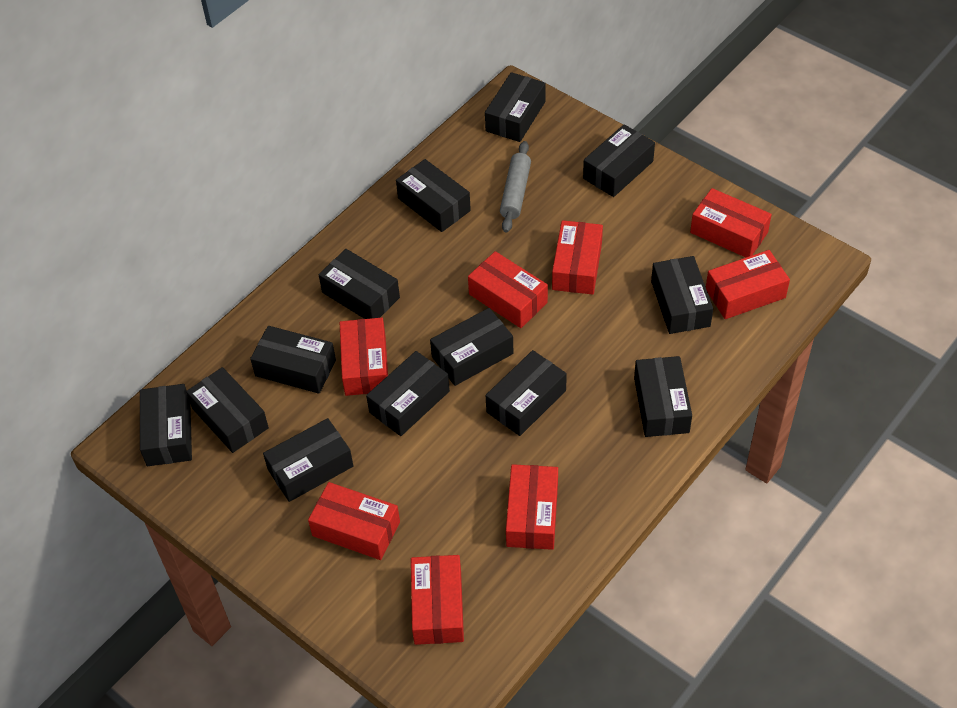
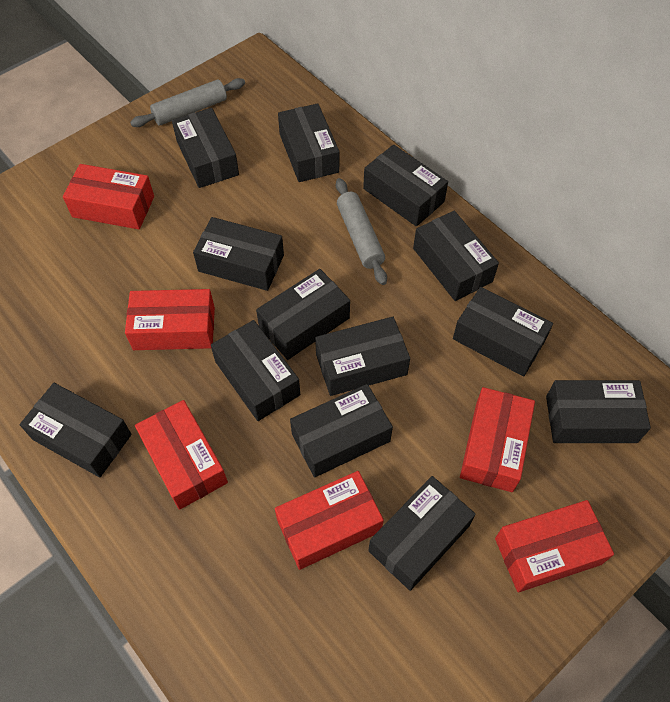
grey rolling pin: 1 -> 2
red box: 8 -> 6

